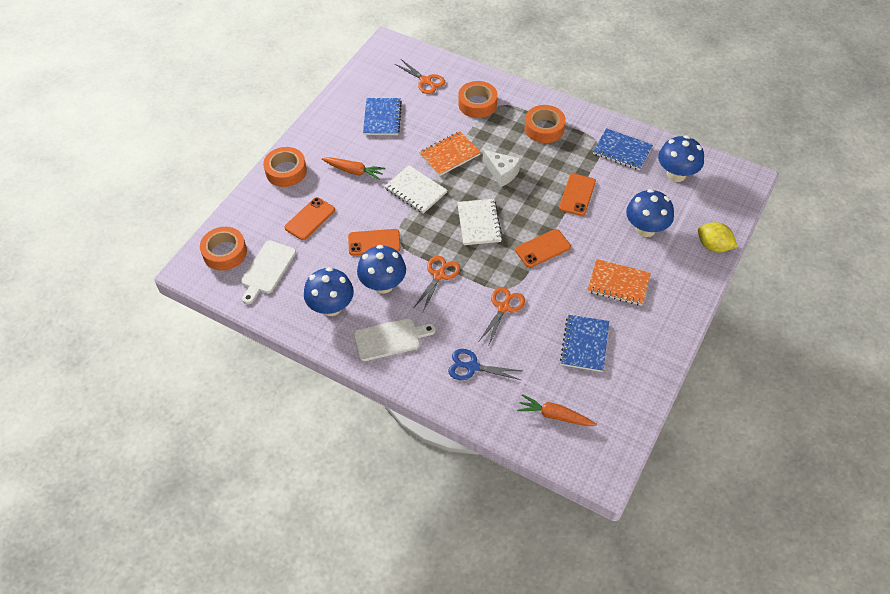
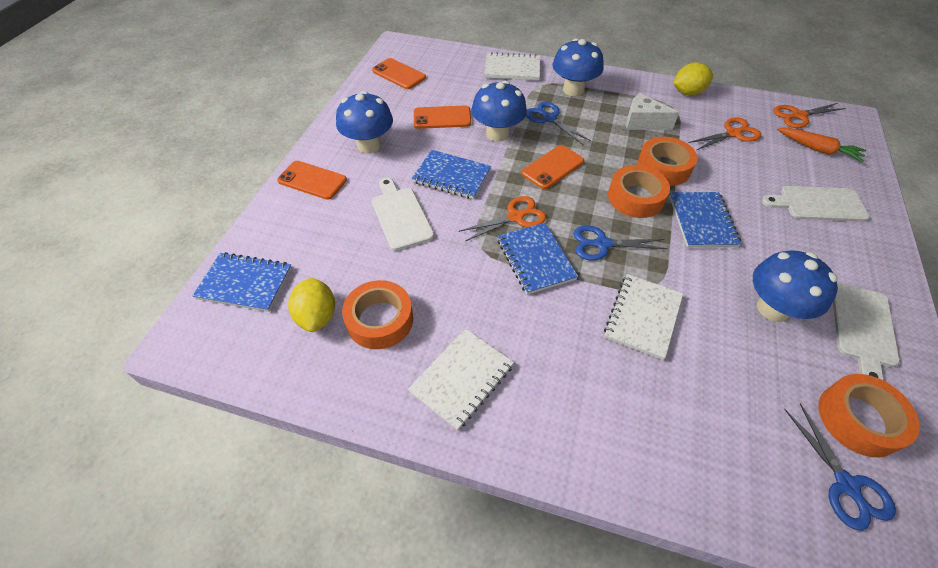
blue notebook: 3 -> 4
blue scissors: 1 -> 3
orange carrot: 2 -> 1
orange notebook: 2 -> 0
white cutting board: 2 -> 3
white notebook: 2 -> 3
yellow lemon: 1 -> 2

